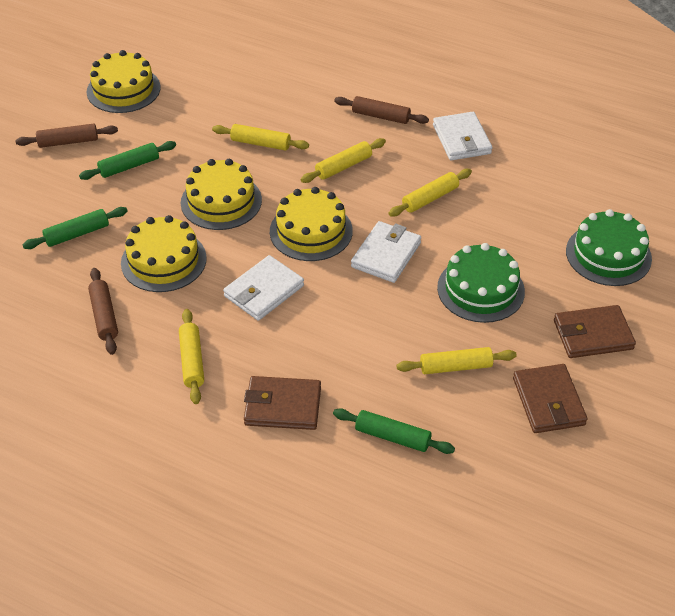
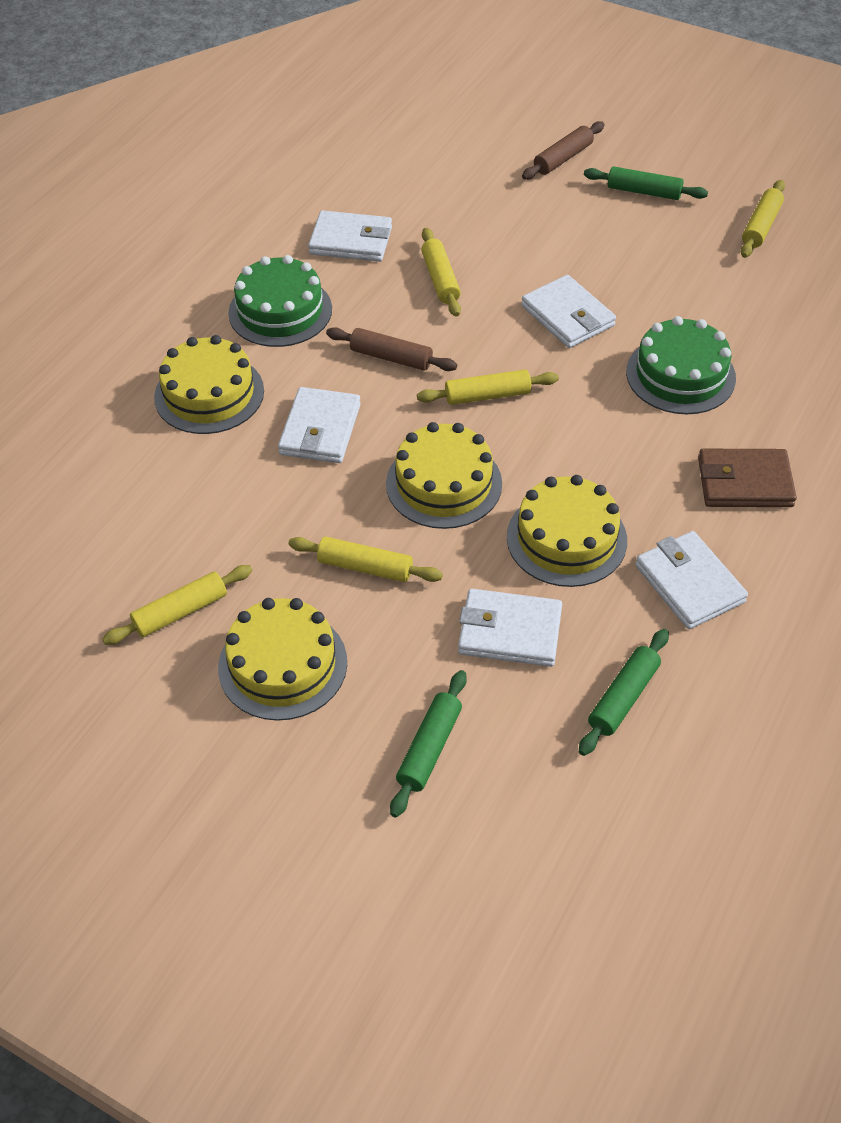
brown rolling pin: 3 -> 2
brown wallet: 3 -> 1
white wallet: 3 -> 5

